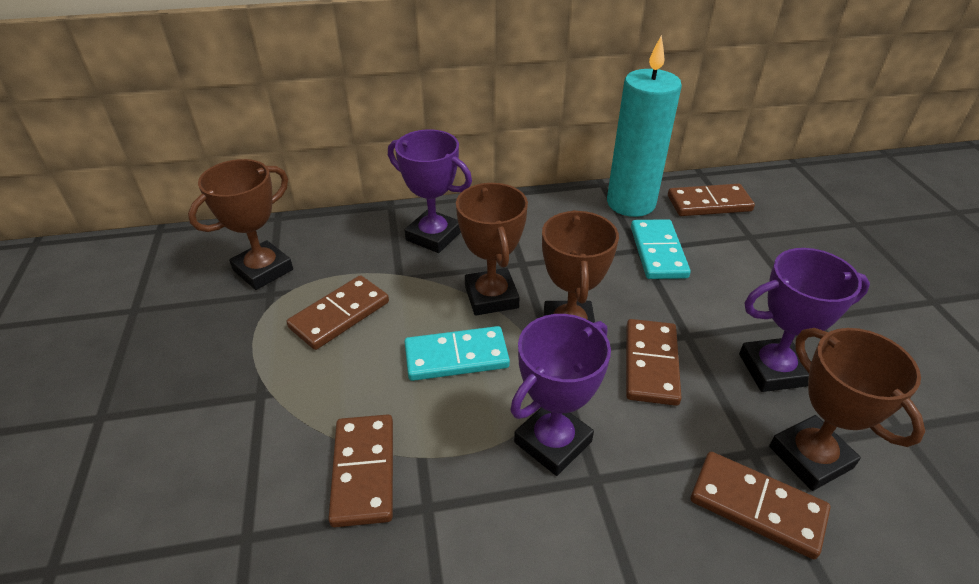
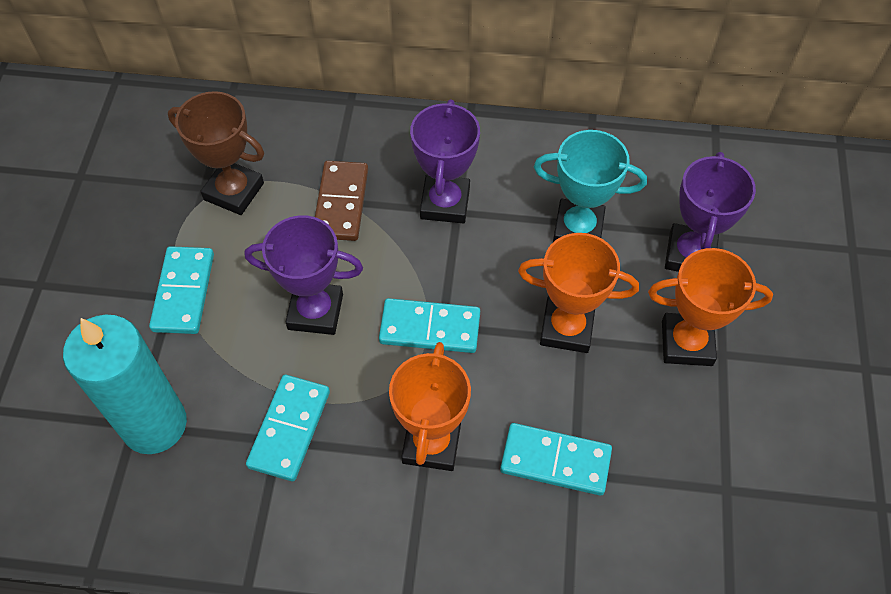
brown domino: 5 -> 1
brown trophy: 4 -> 1
orange trophy: 0 -> 3
turquoise domino: 2 -> 4
turquoise trophy: 0 -> 1

